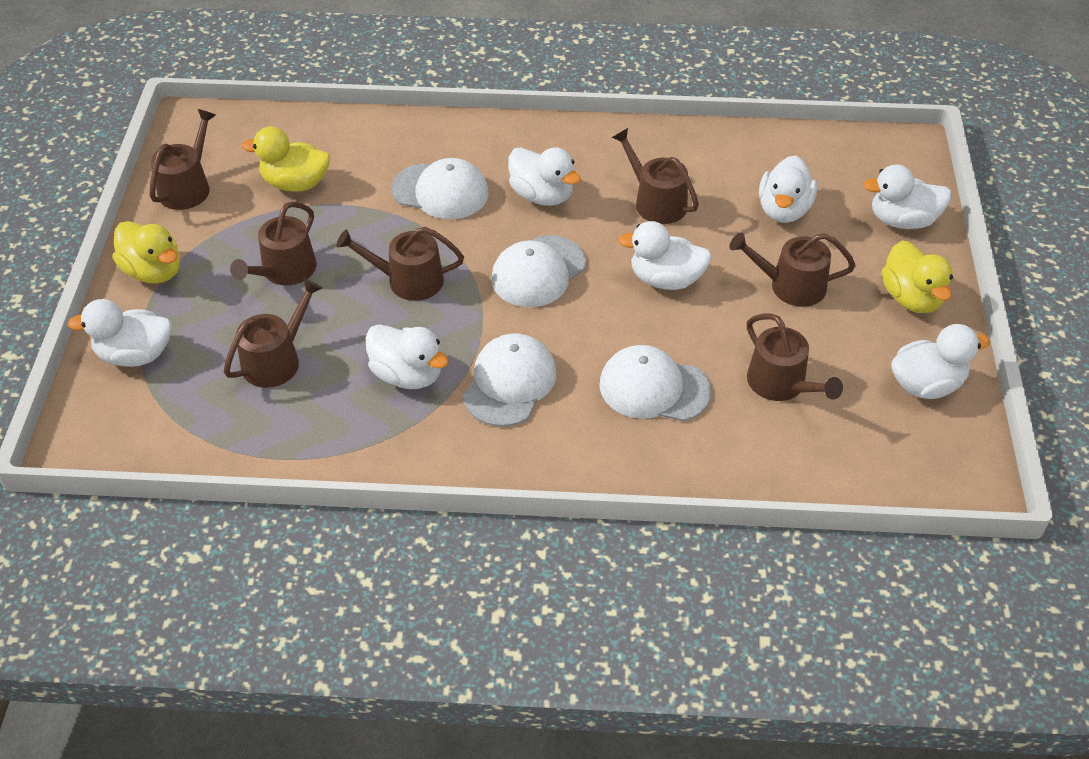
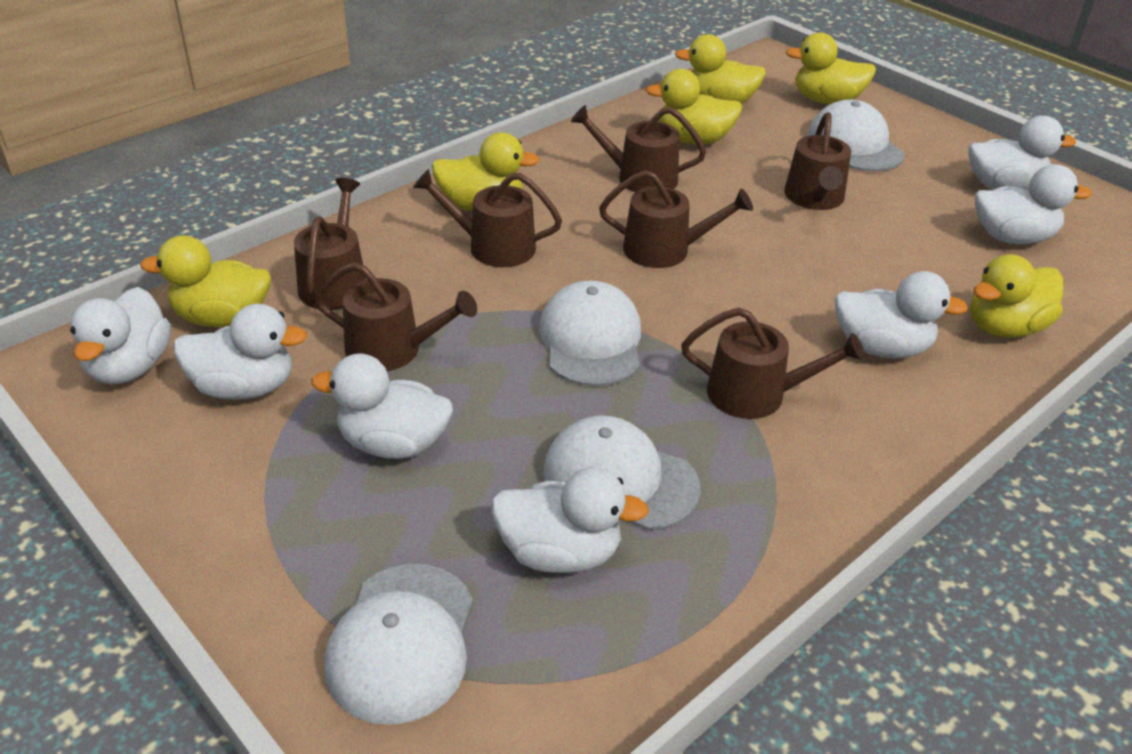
yellow duck: 3 -> 6

